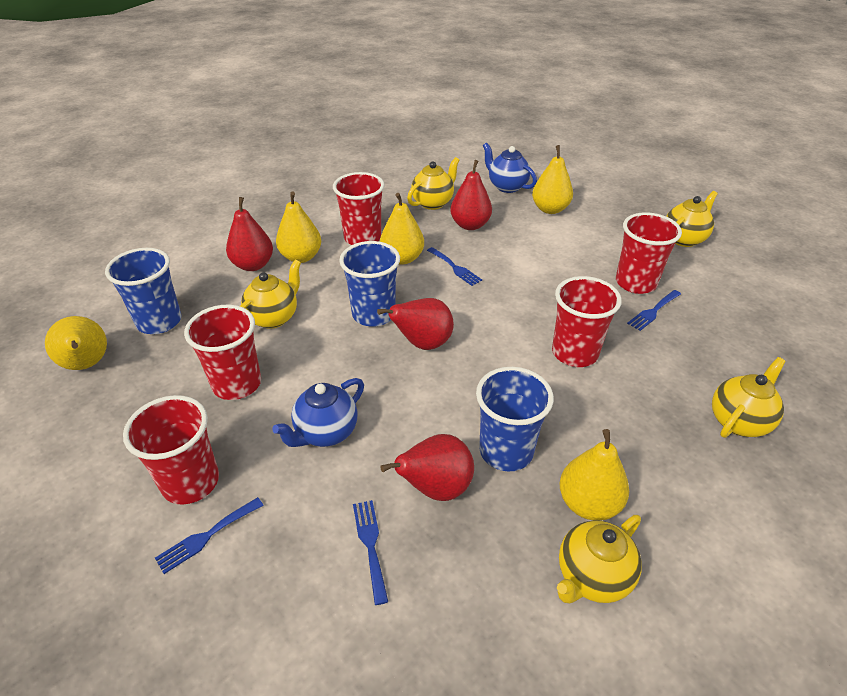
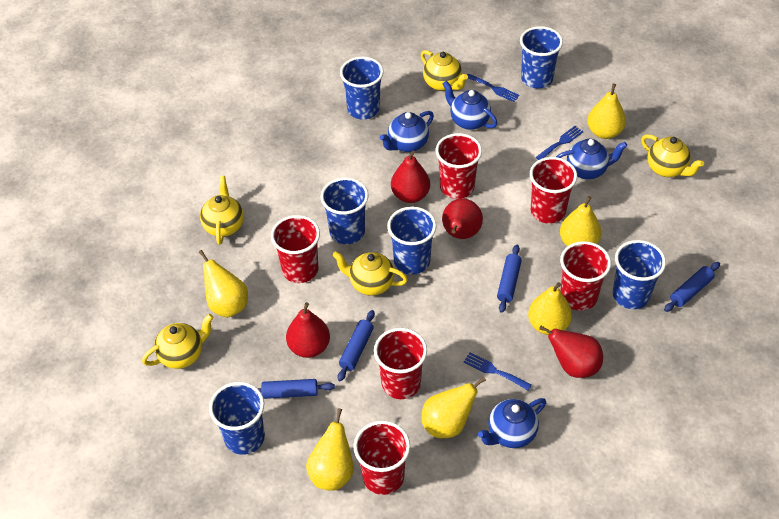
blue cup: 3 -> 6
blue fork: 4 -> 3
blue rolling pin: 0 -> 4
blue teapot: 2 -> 4
red cup: 5 -> 6
yellow pear: 5 -> 6

